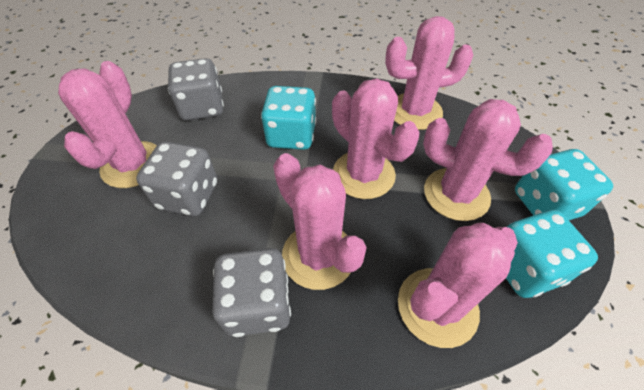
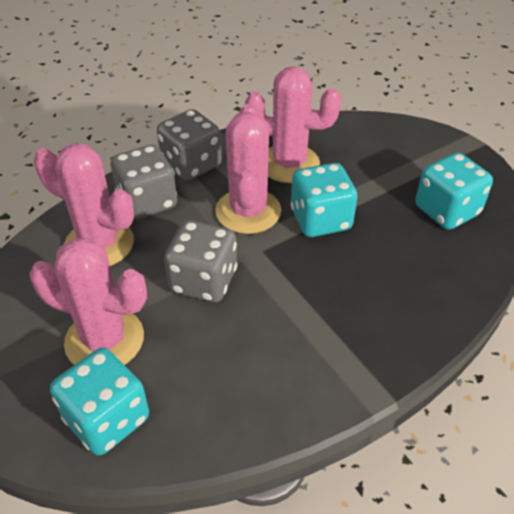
pink cactus: 6 -> 4

